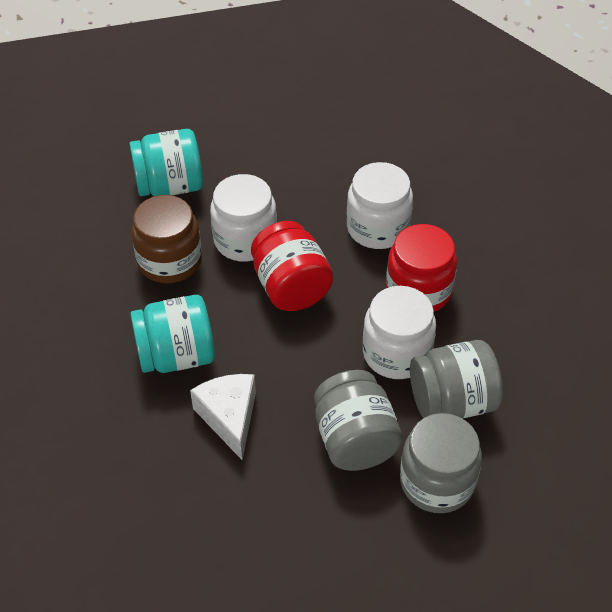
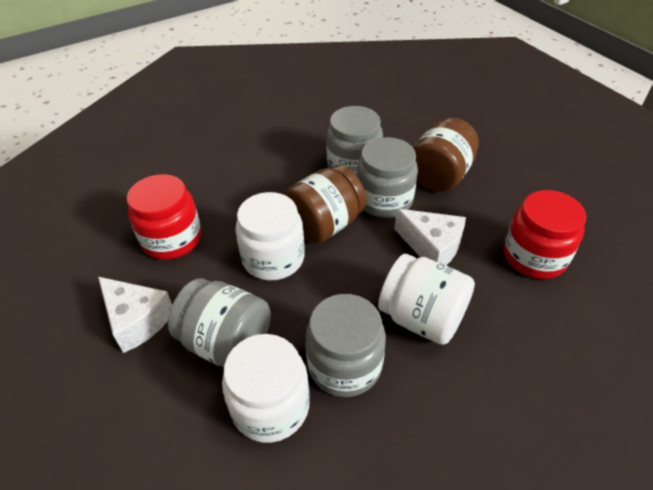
brown jar: 1 -> 2
grey jar: 3 -> 4
turquoise jar: 2 -> 0
white cheese: 1 -> 2

